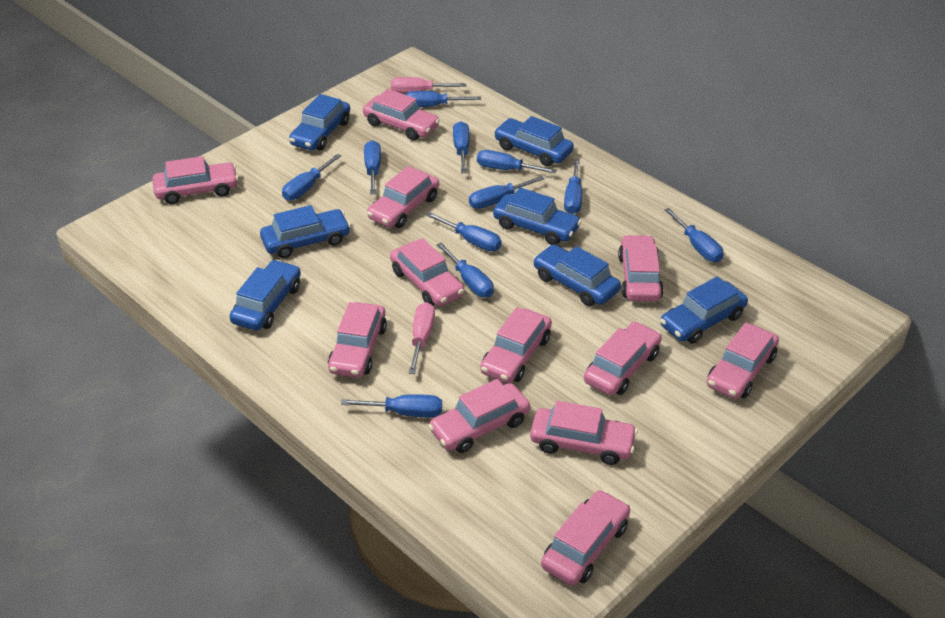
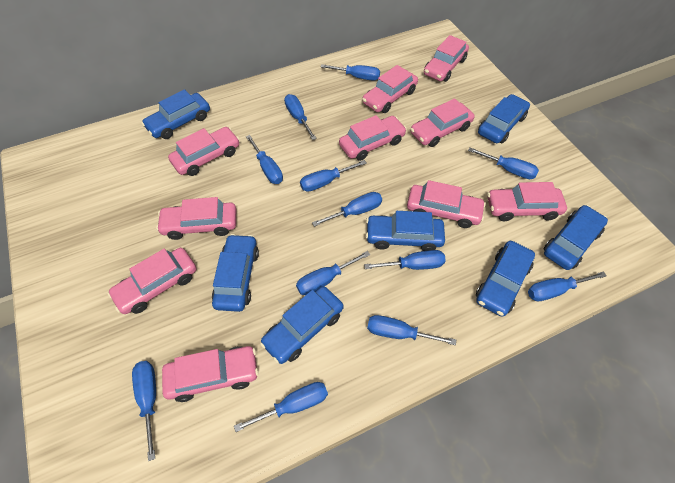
blue screwdriver: 11 -> 12
pink car: 12 -> 10
pink screwdriver: 2 -> 0

